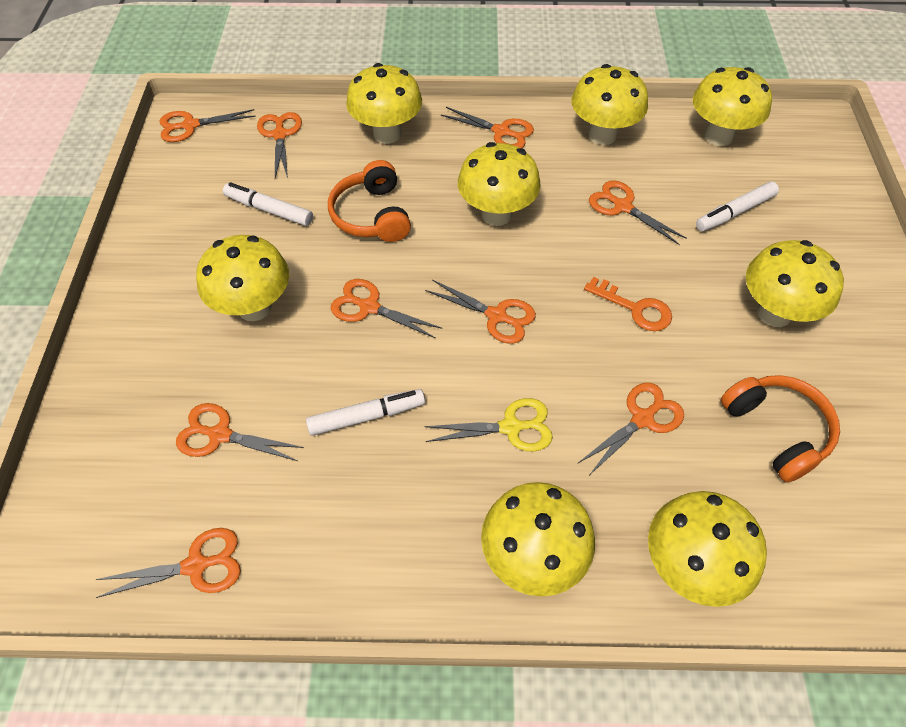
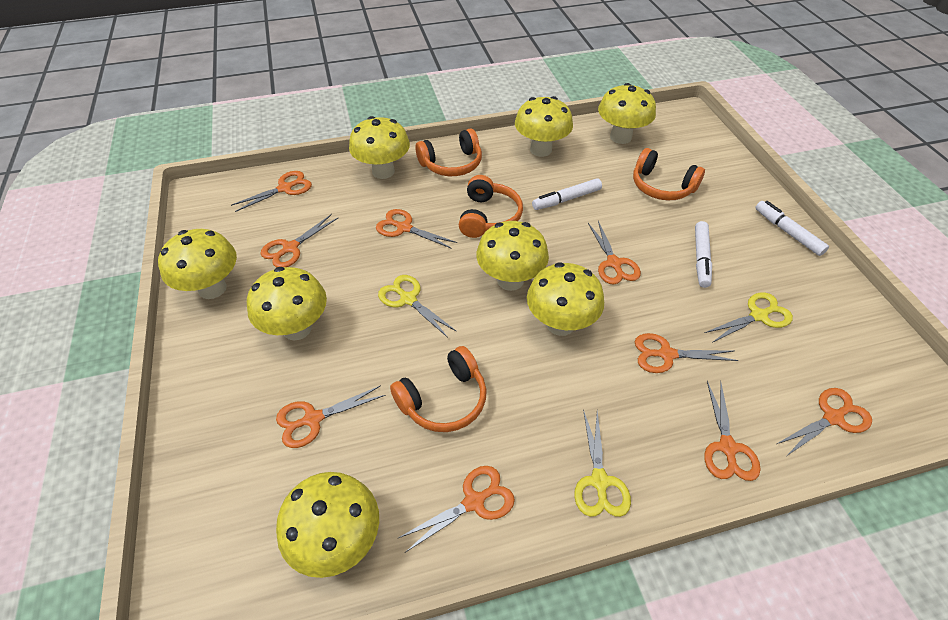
orange headphones: 2 -> 4
orange key: 1 -> 0
yellow scissors: 1 -> 3

